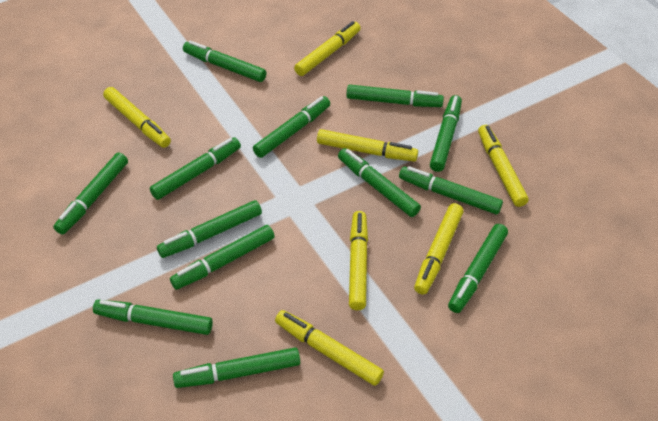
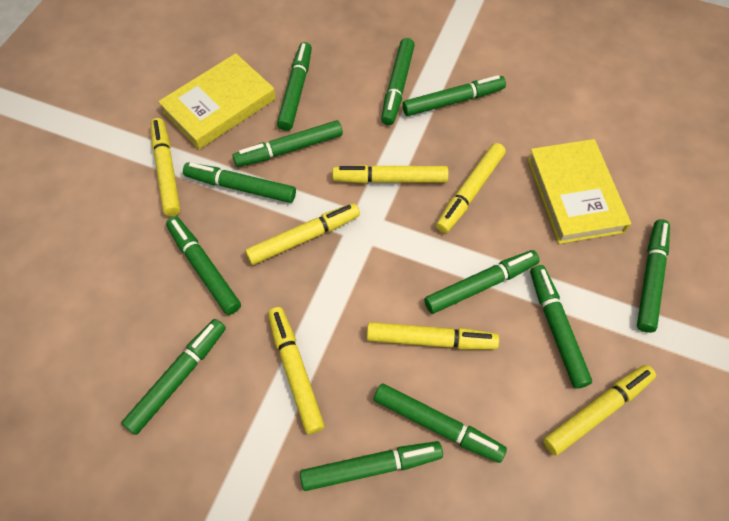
green marker: 13 -> 12
yellow book: 0 -> 2

